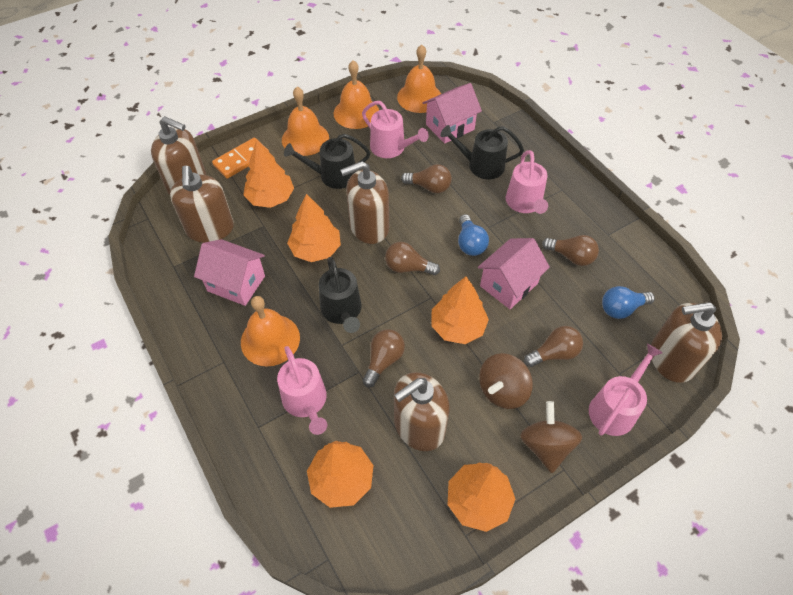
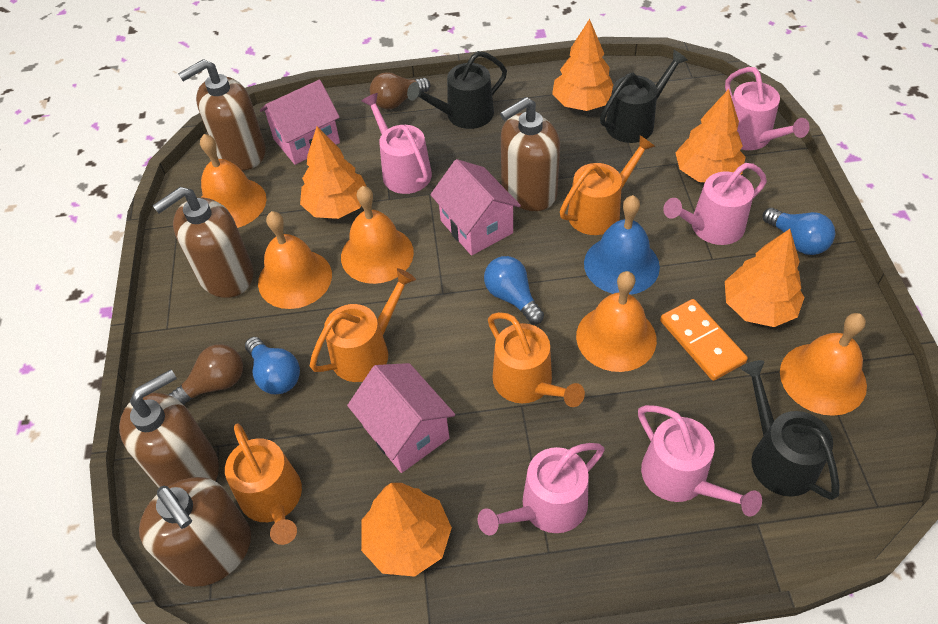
blue bell: 0 -> 1
blue light bulb: 2 -> 3
brown light bulb: 5 -> 2
brown spinning top: 2 -> 0
orange bell: 4 -> 5
orange watering can: 0 -> 4
pink watering can: 4 -> 5

